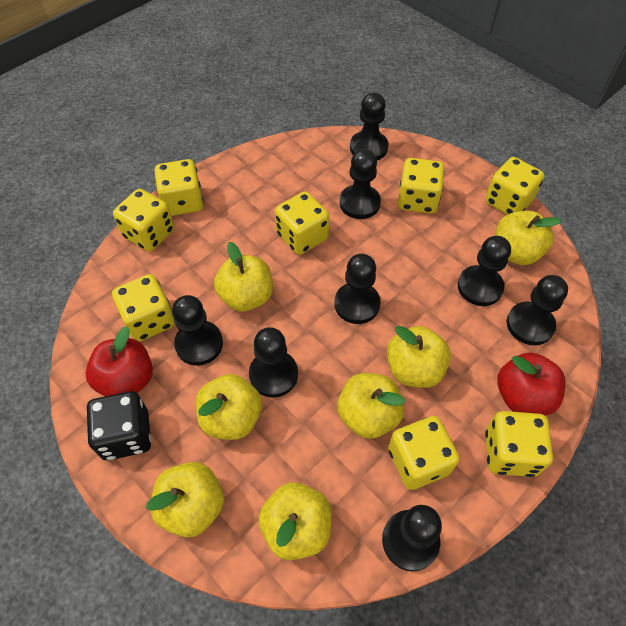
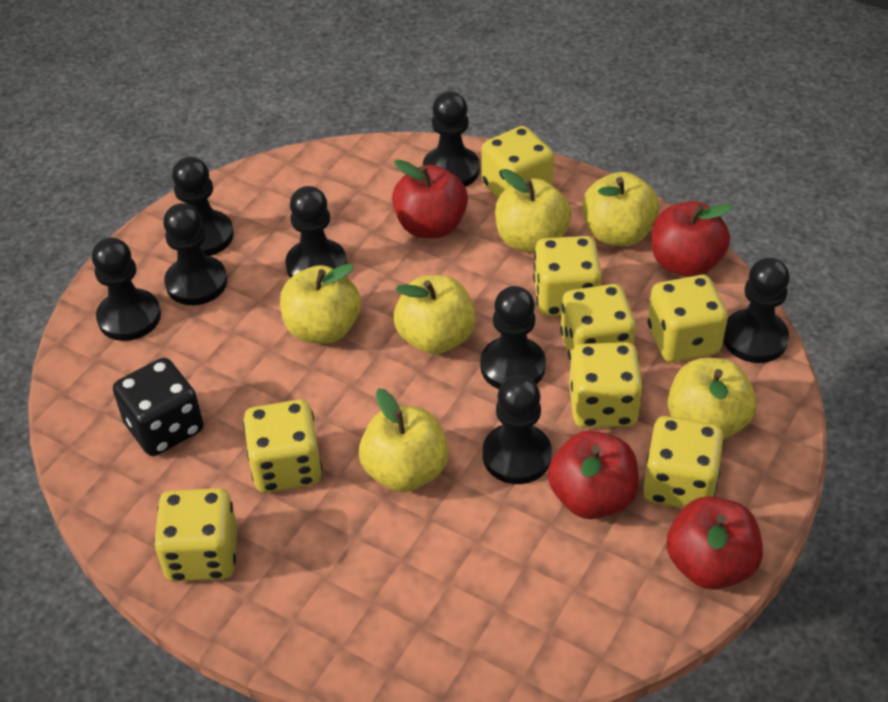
red apple: 2 -> 4
yellow apple: 7 -> 6

